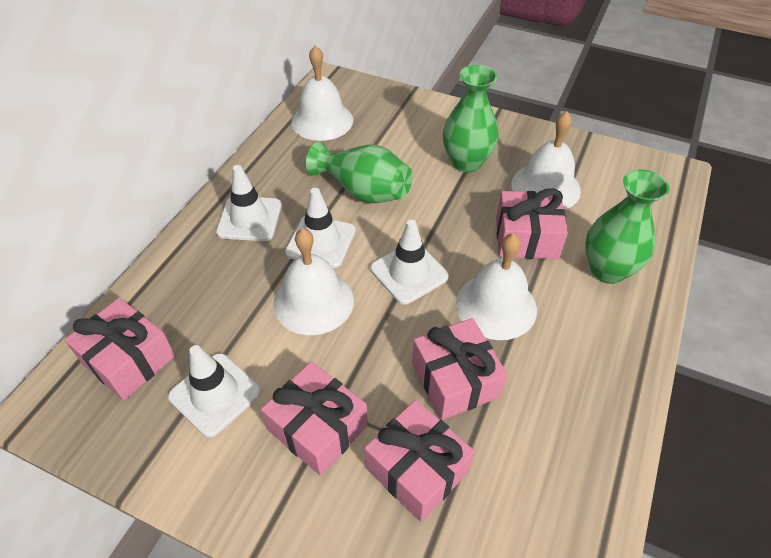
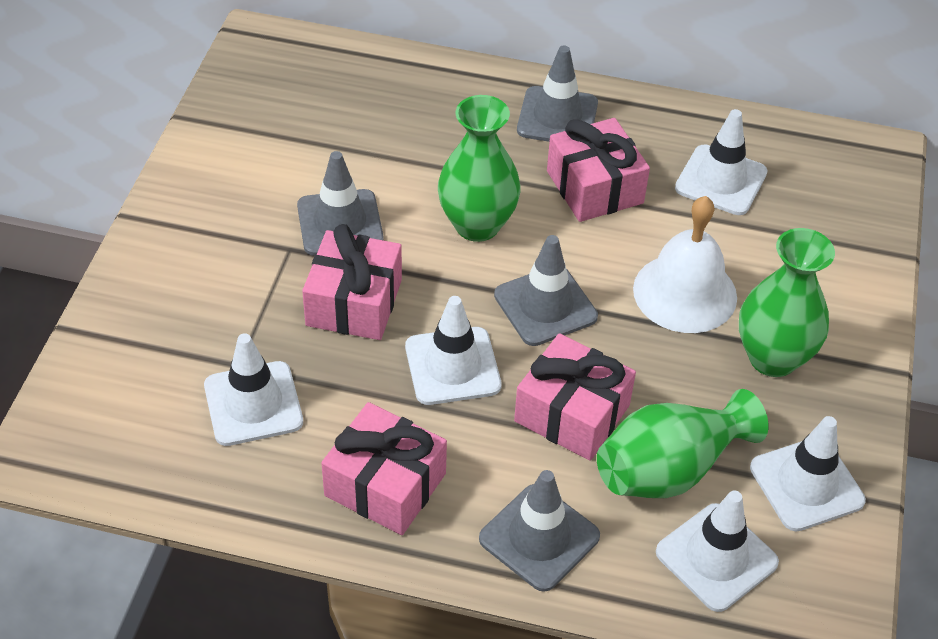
grey traffic cone: 0 -> 4
pink gift: 5 -> 4
white bell: 4 -> 1
white traffic cone: 4 -> 5

